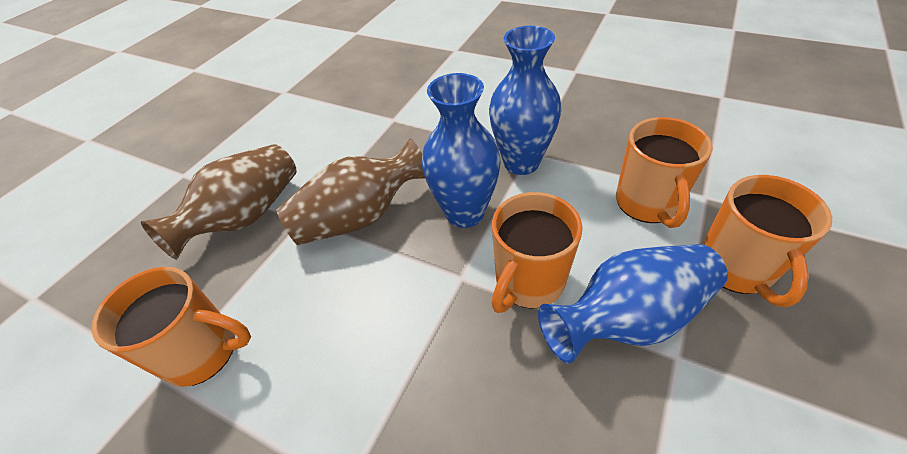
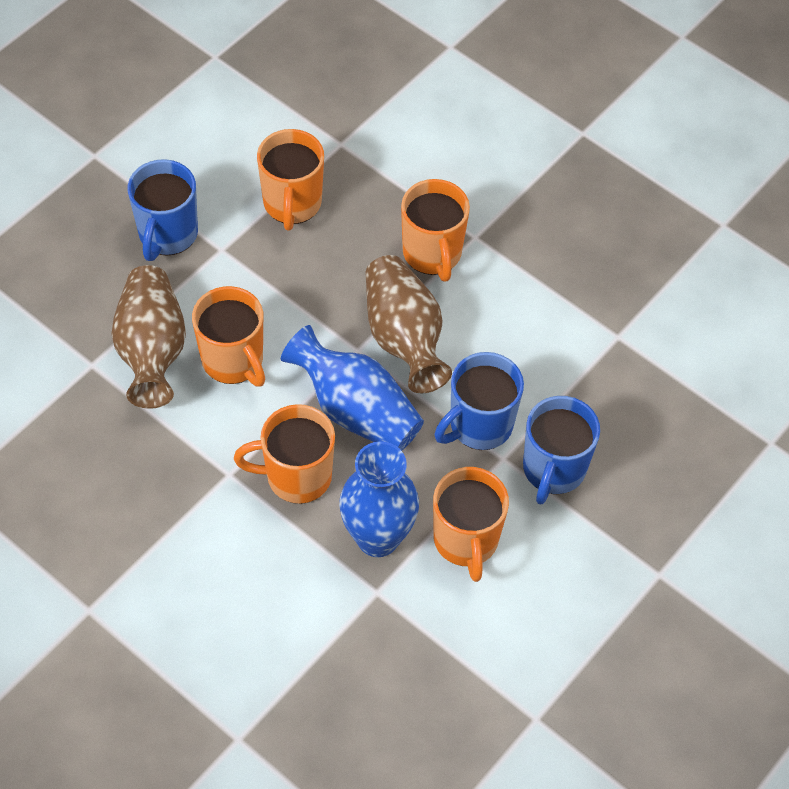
blue mug: 0 -> 3
blue vase: 3 -> 2
orange mug: 4 -> 5

